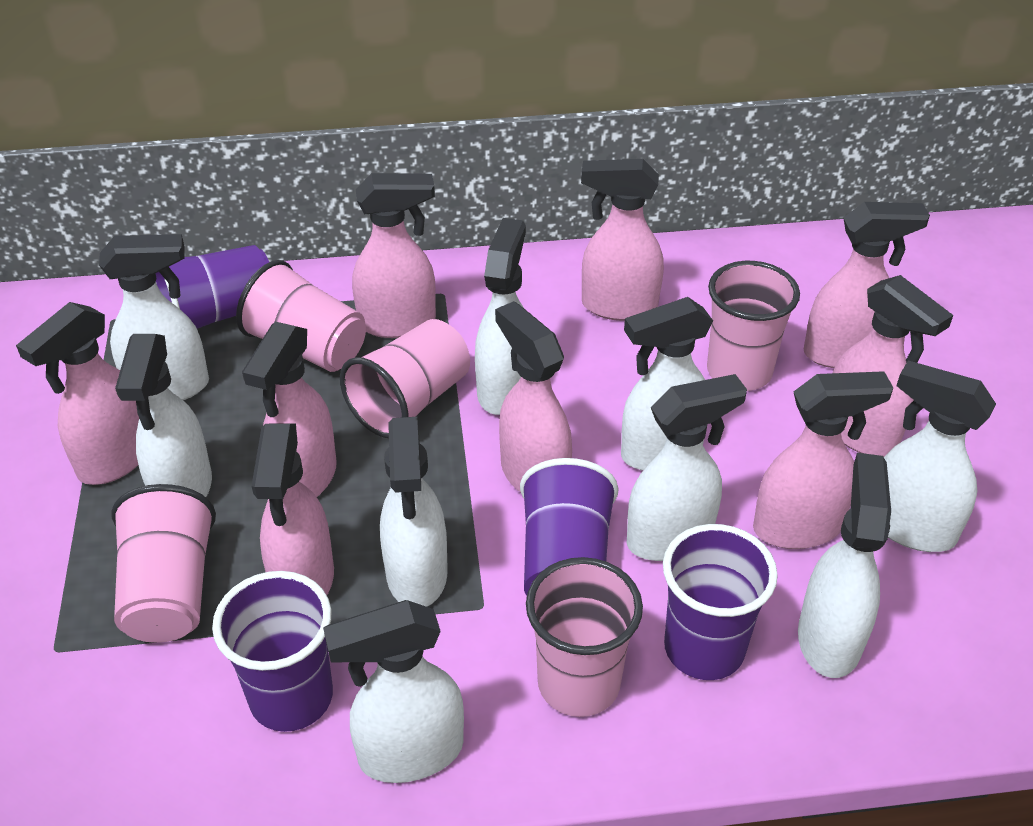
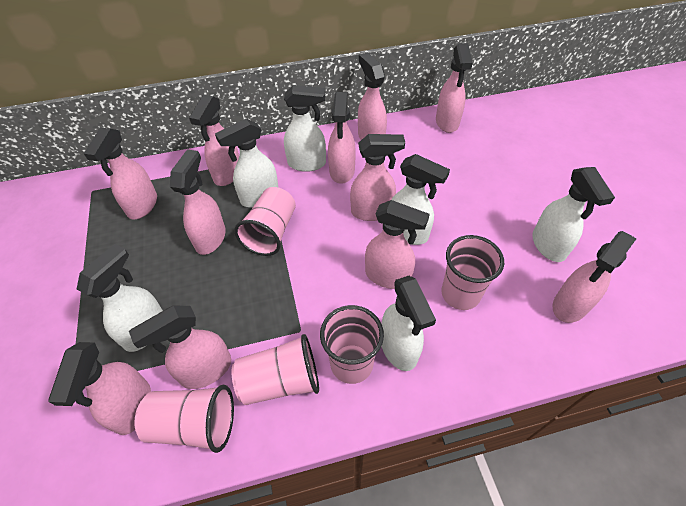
pink spray bottle: 9 -> 11
purple cup: 4 -> 0
white spray bottle: 9 -> 6

